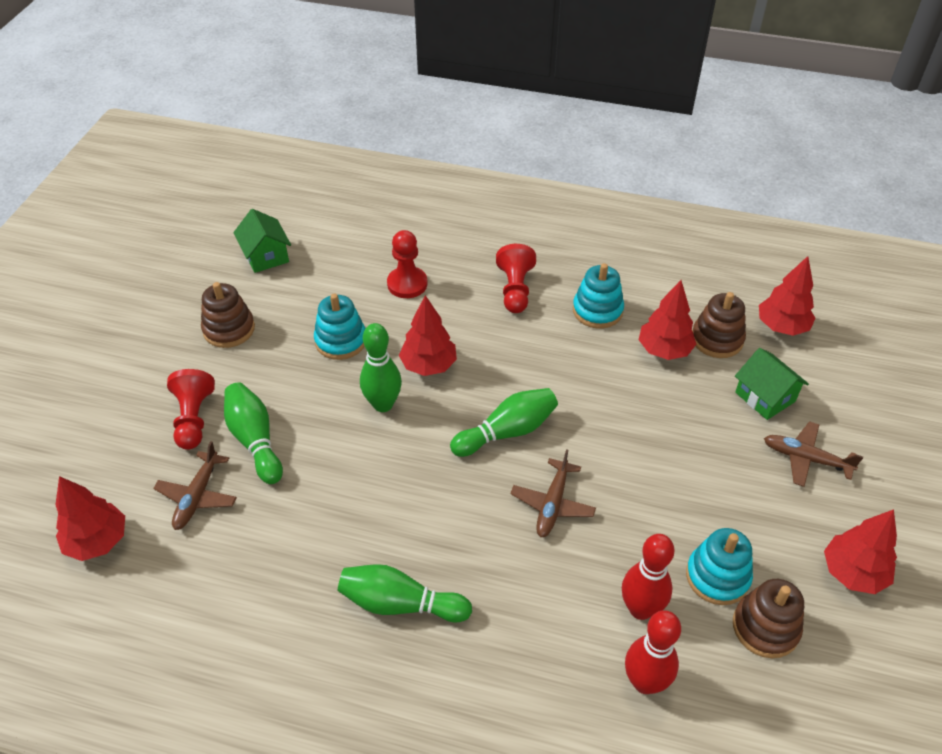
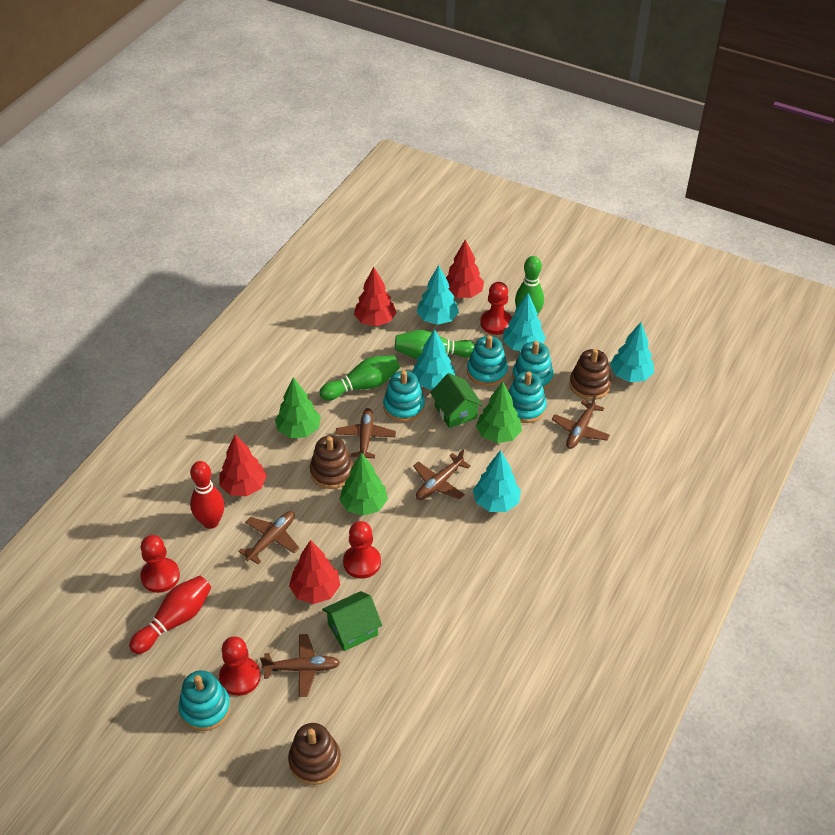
brown plane: 3 -> 5
green bowling pin: 4 -> 3
green tree: 0 -> 3
red pawn: 3 -> 4
red tree: 5 -> 4
turquoise stacking toy: 3 -> 5
turquoise tree: 0 -> 5

